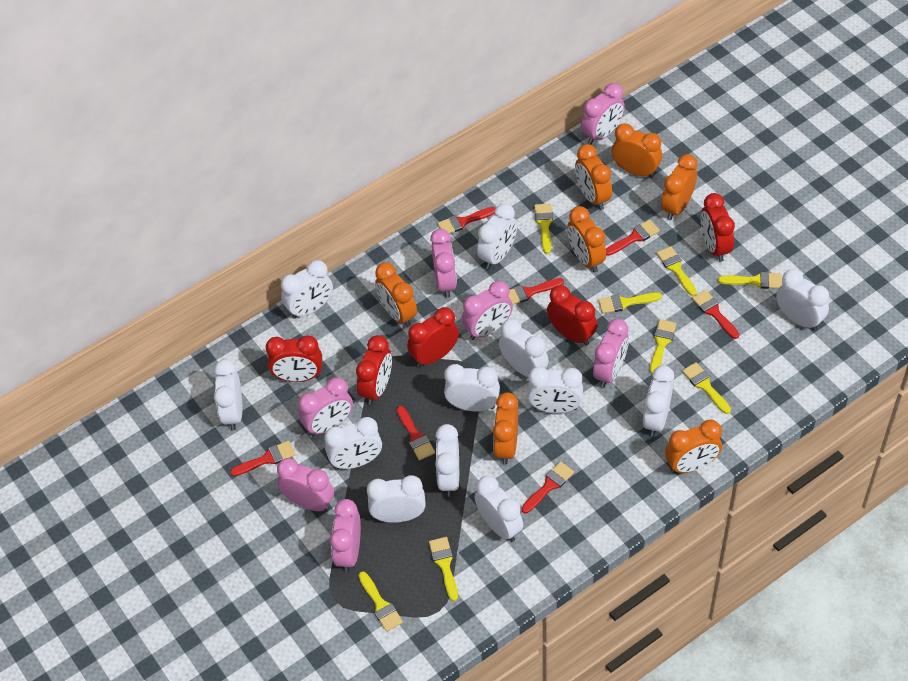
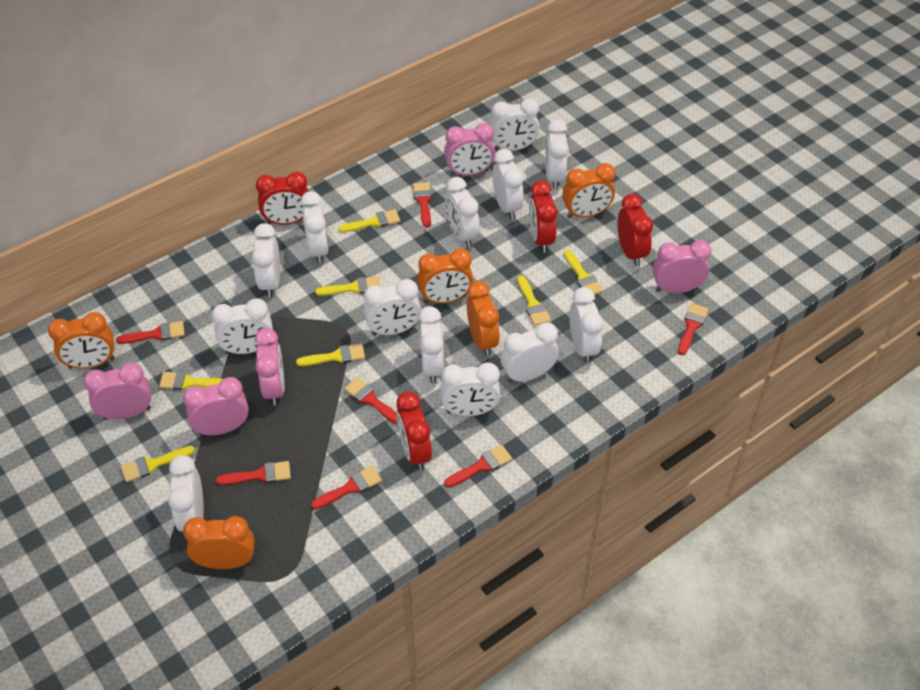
orange clock: 7 -> 5
pink clock: 7 -> 5
red clock: 5 -> 4
white clock: 12 -> 13
yellow brush: 8 -> 7

